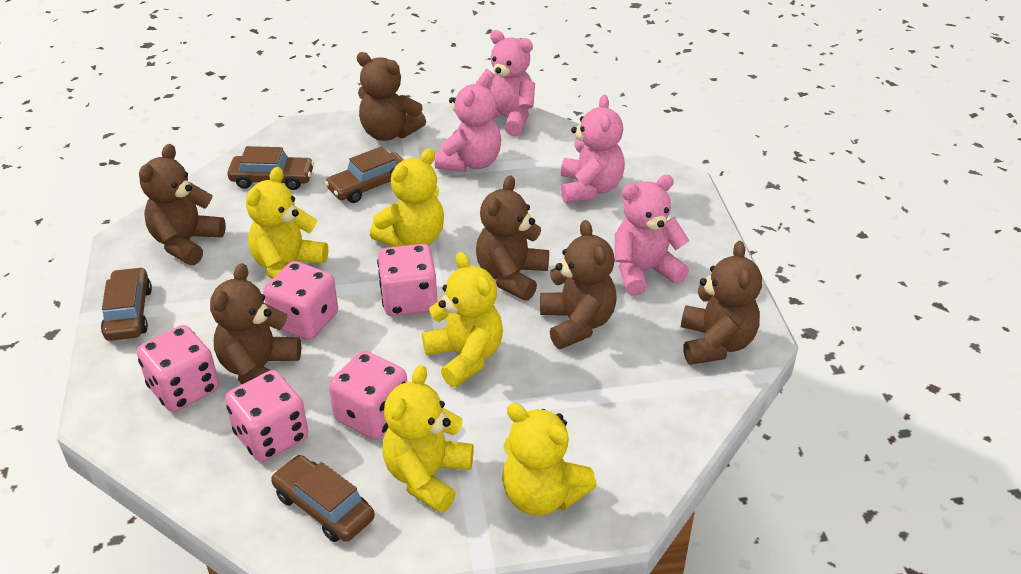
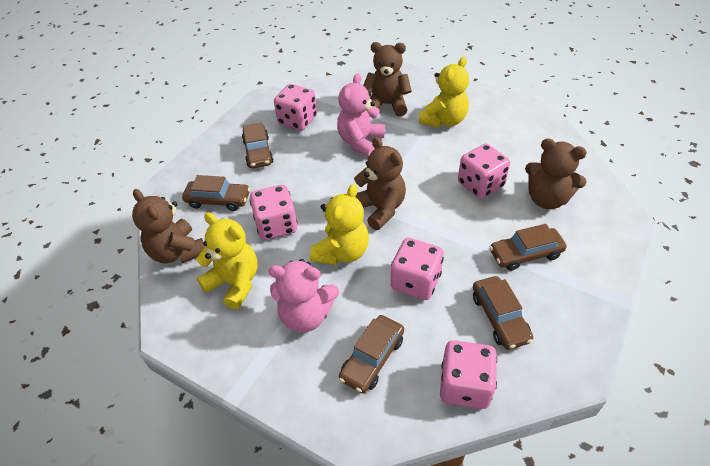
brown car: 4 -> 5
brown teddy bear: 6 -> 4
pink teddy bear: 4 -> 2
yellow teddy bear: 5 -> 3

